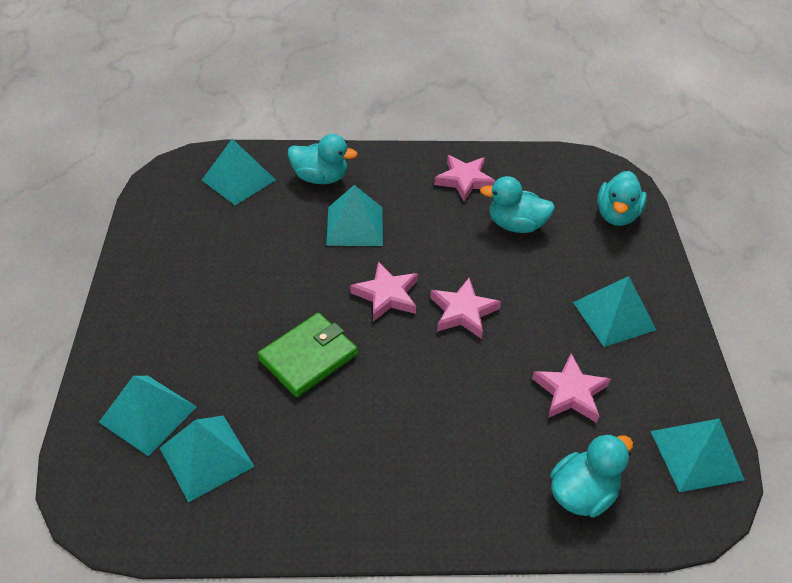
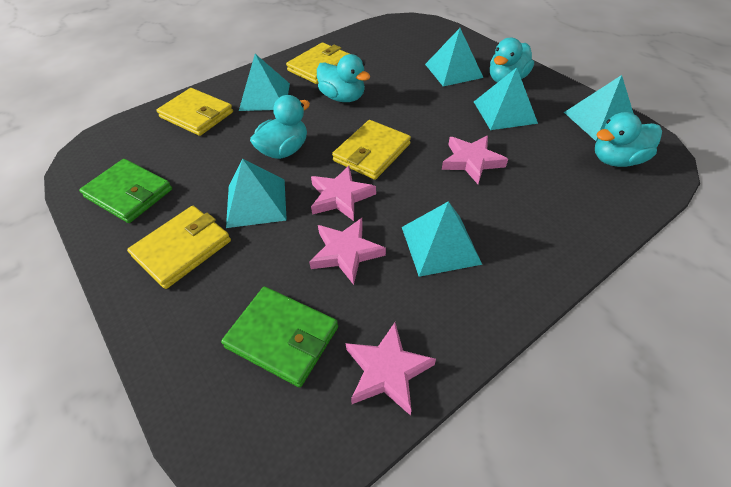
green wallet: 1 -> 2
yellow wallet: 0 -> 4

